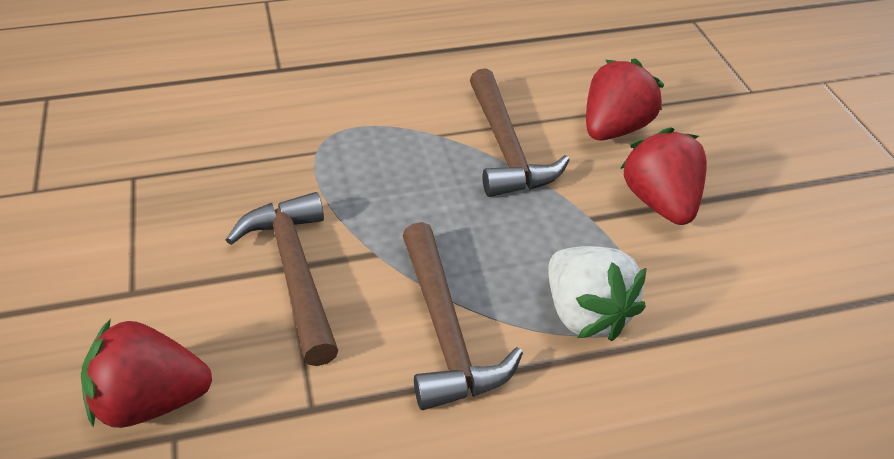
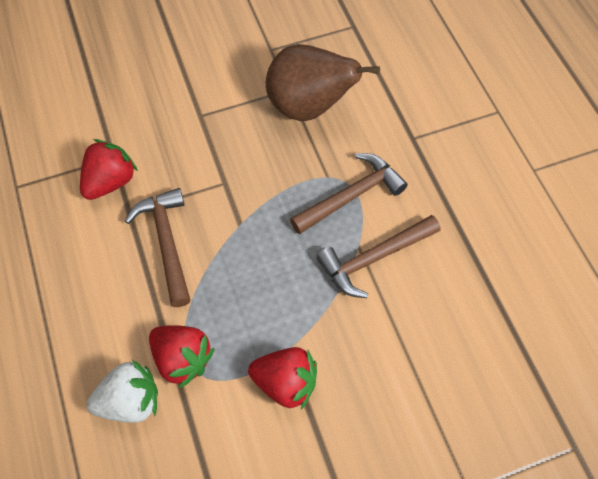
brown pear: 0 -> 1

